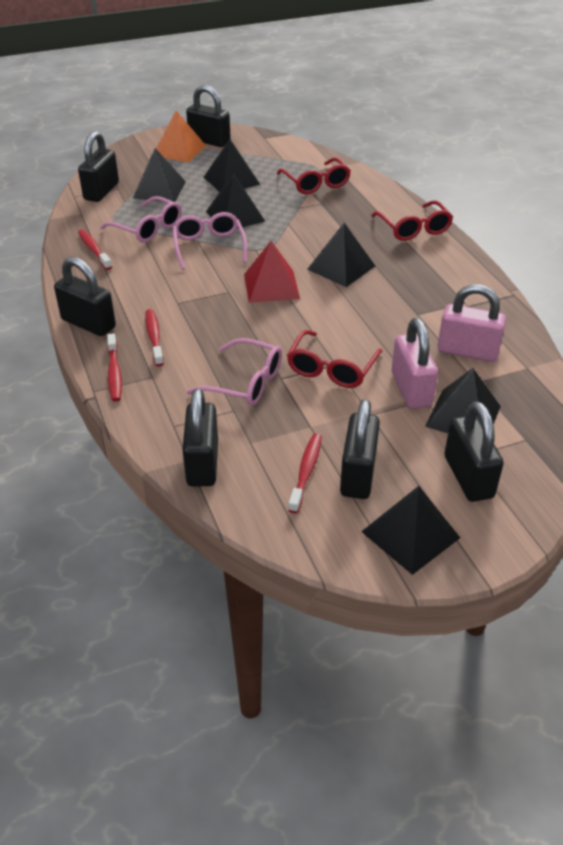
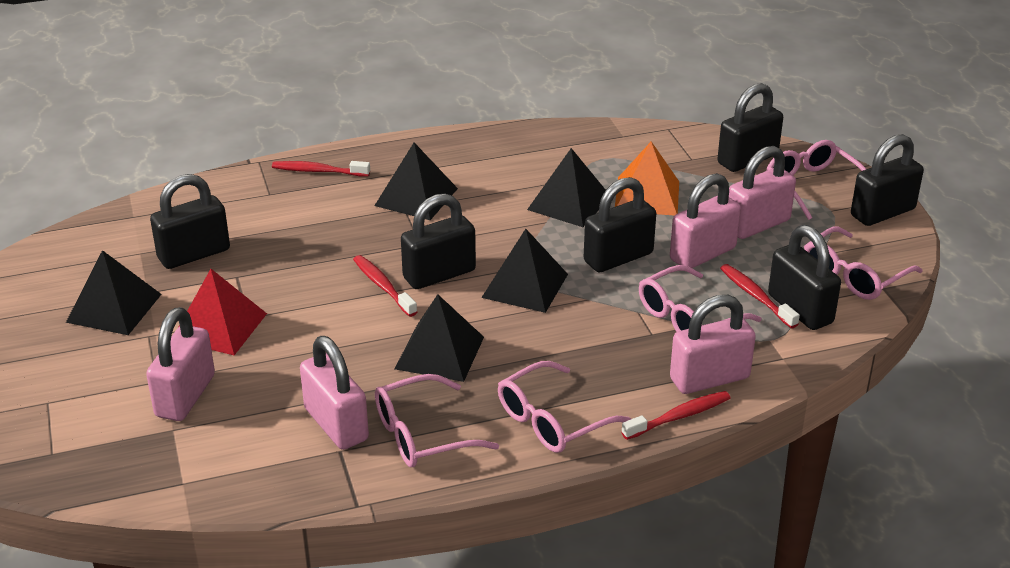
black pyramid: 6 -> 5
pink glasses: 3 -> 5
pink padlock: 2 -> 5
red glasses: 3 -> 0

